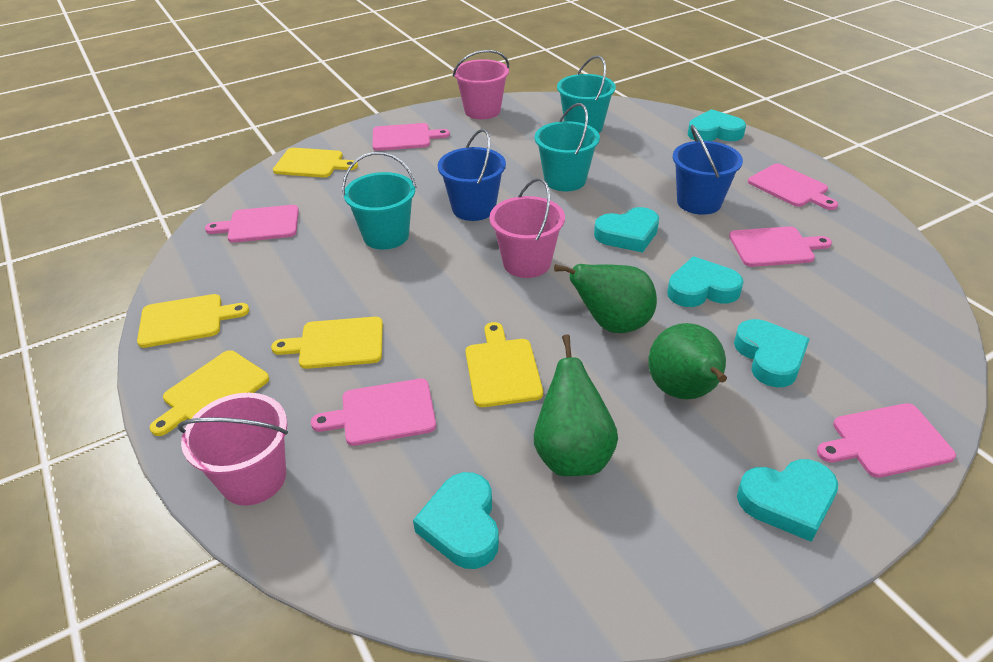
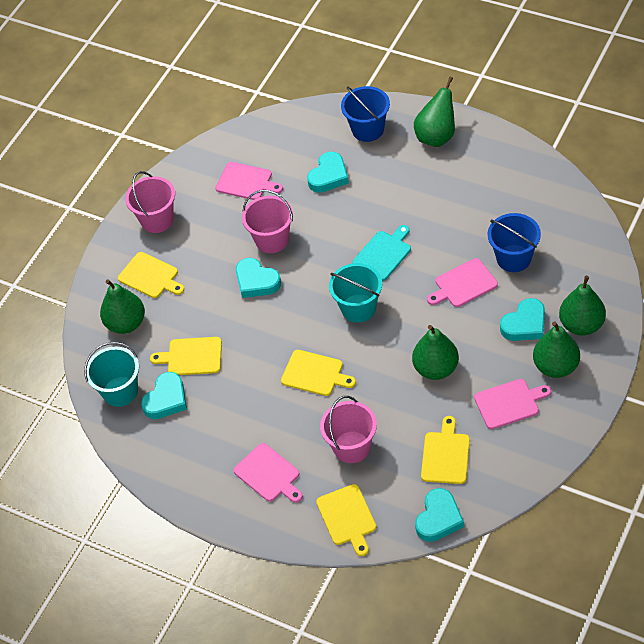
green pear: 3 -> 5
pink cutting board: 6 -> 4
turquoise bucket: 3 -> 2
turquoise cutting board: 0 -> 1
turquoise heart: 6 -> 5

